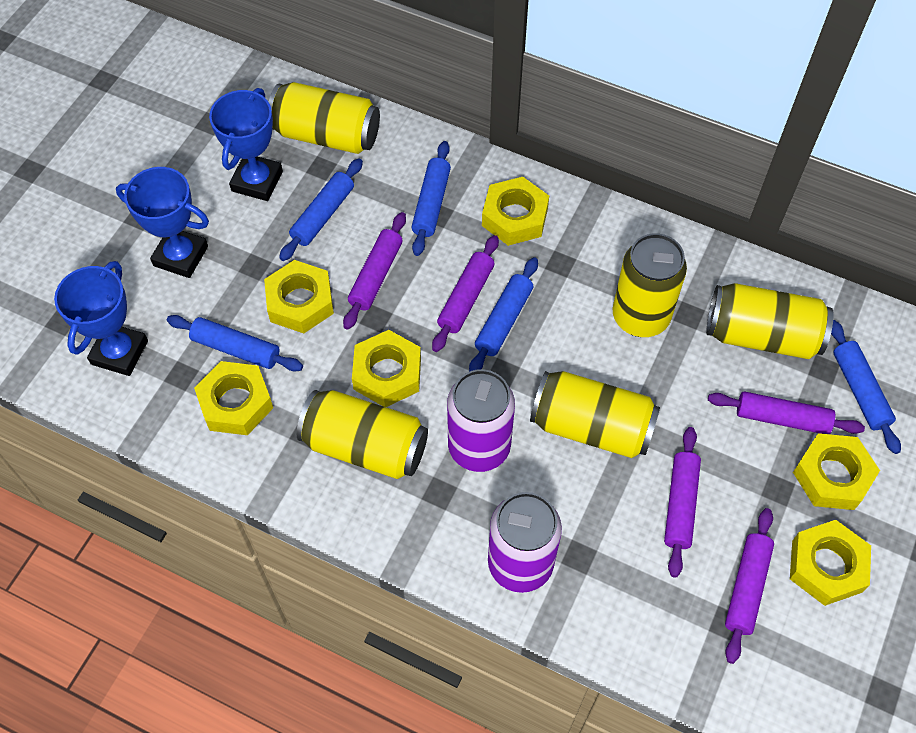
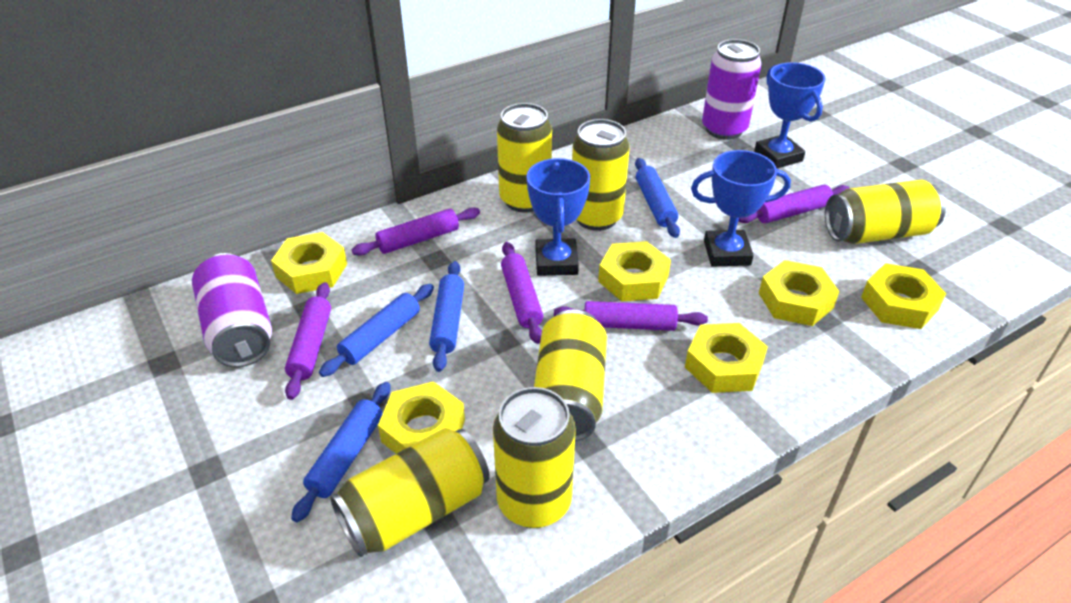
blue rolling pin: 5 -> 4
yellow can: 5 -> 6

